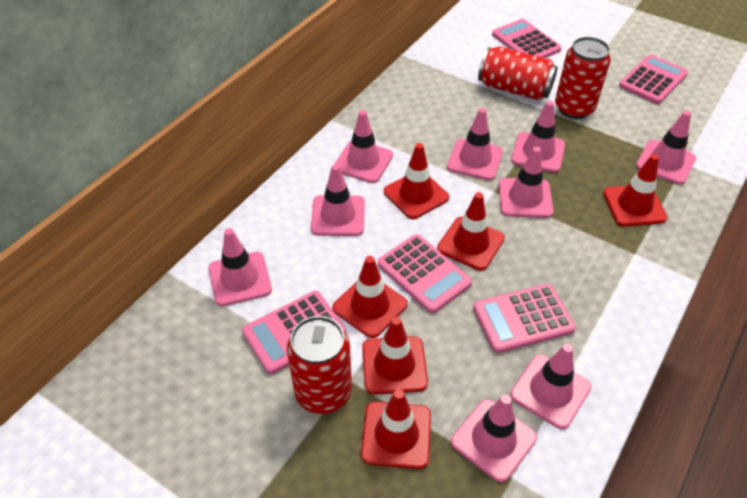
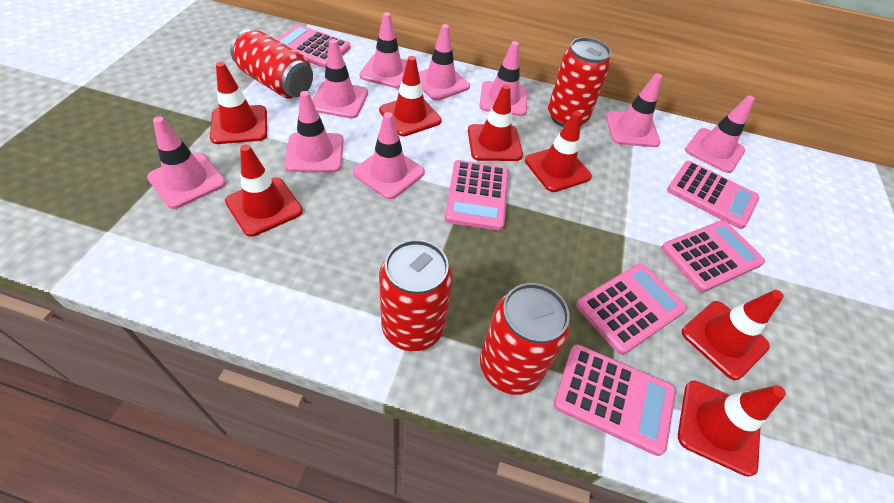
pink calculator: 5 -> 6
red can: 3 -> 4
red traffic cone: 6 -> 7

